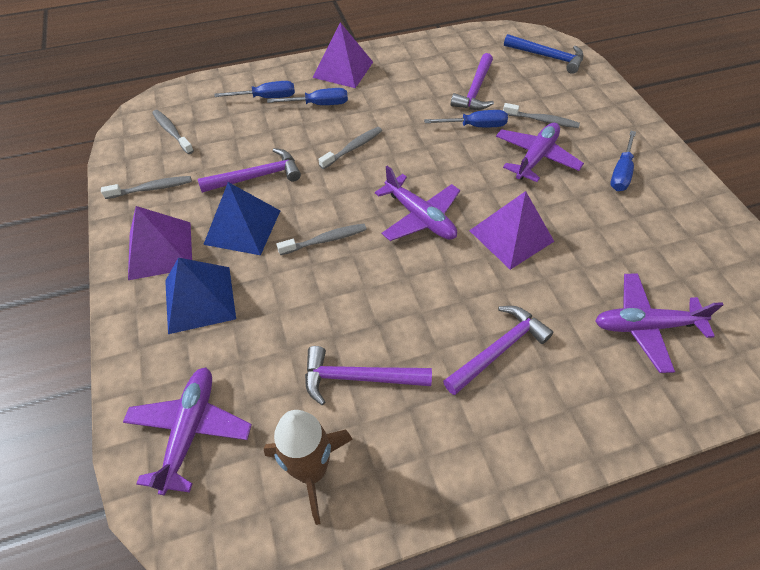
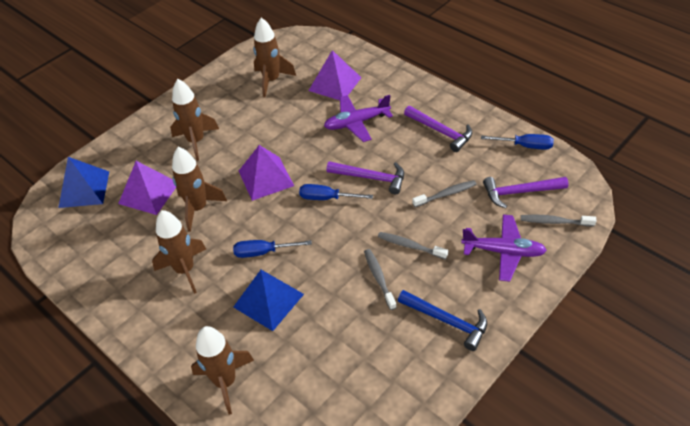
blue screwdriver: 4 -> 3
brown rocket: 1 -> 5
grey toothbrush: 5 -> 4
purple hammer: 4 -> 3
purple plane: 4 -> 2

